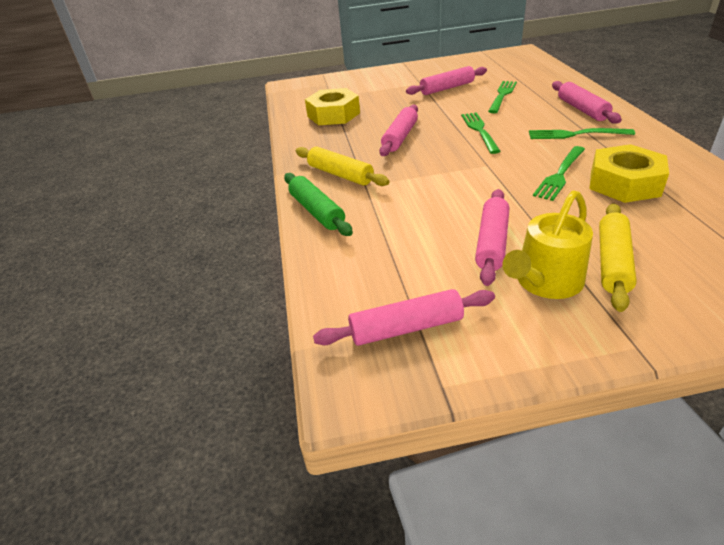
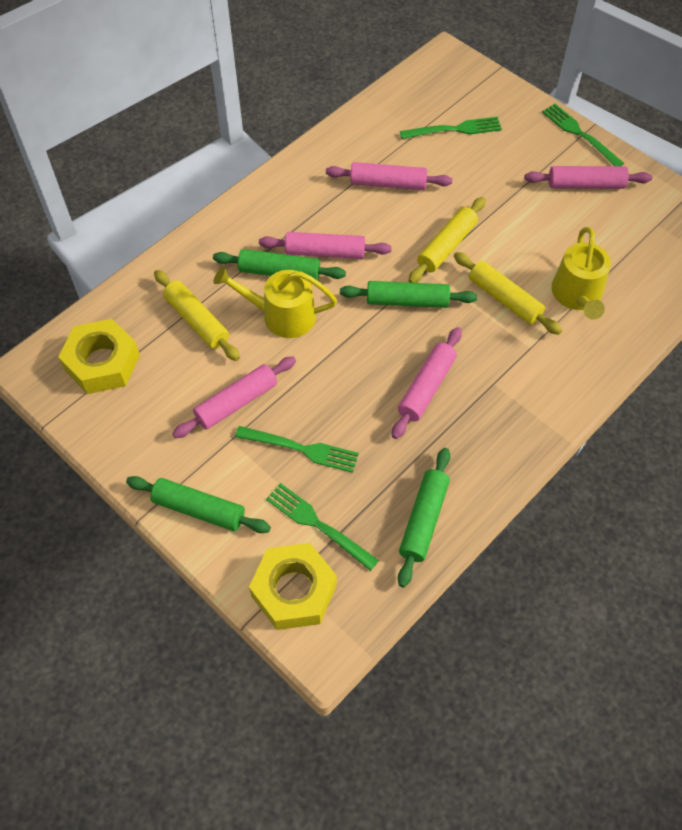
green rolling pin: 1 -> 4
yellow rolling pin: 2 -> 3
yellow watering can: 1 -> 2

